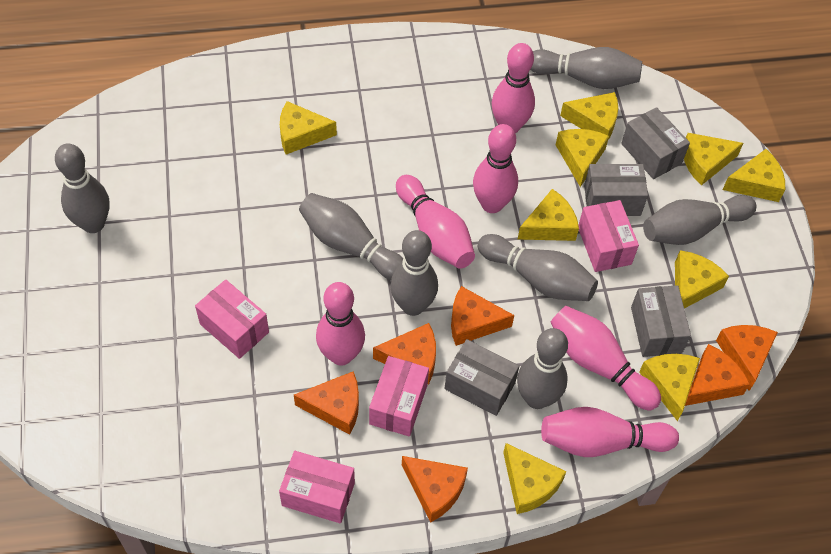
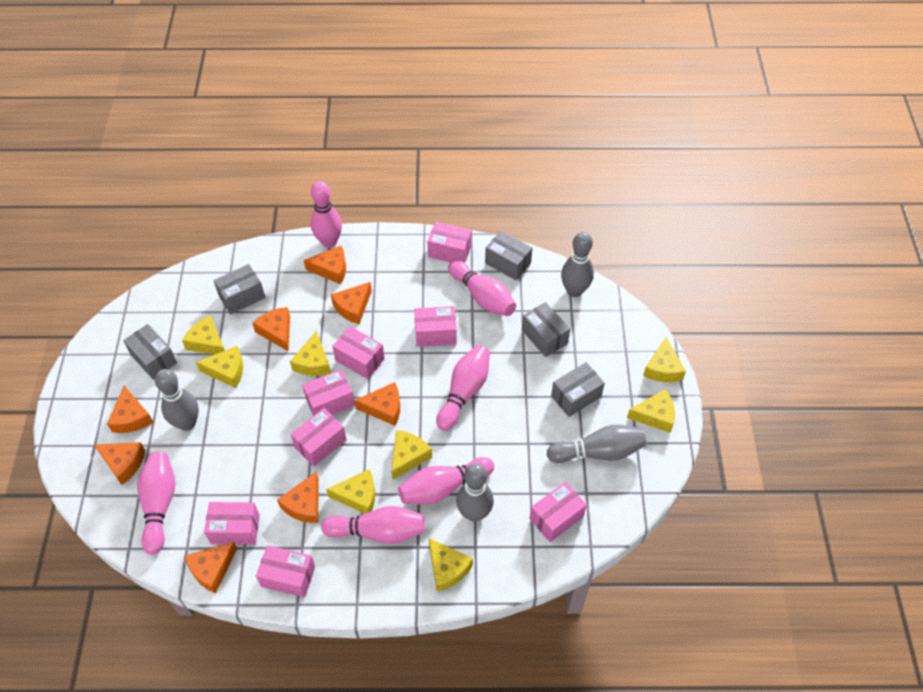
grey bowling pin: 7 -> 4
grey box: 4 -> 5
orange cheese: 6 -> 8
pink box: 4 -> 8
yellow cheese: 9 -> 8

